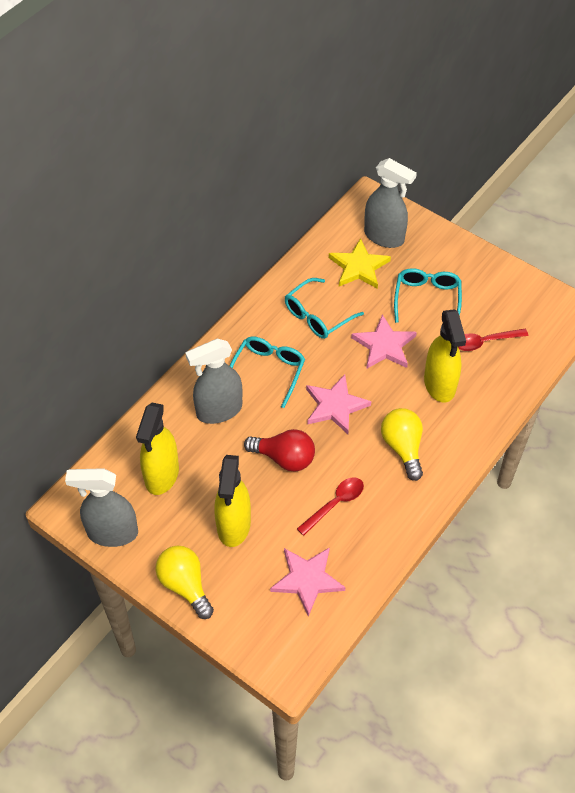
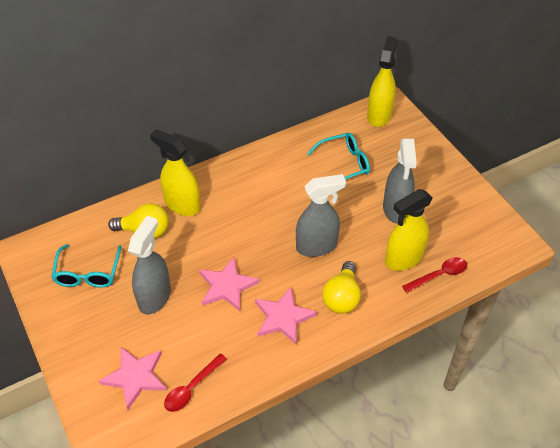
red light bulb: 1 -> 0
turquoise glasses: 3 -> 2
yellow star: 1 -> 0

